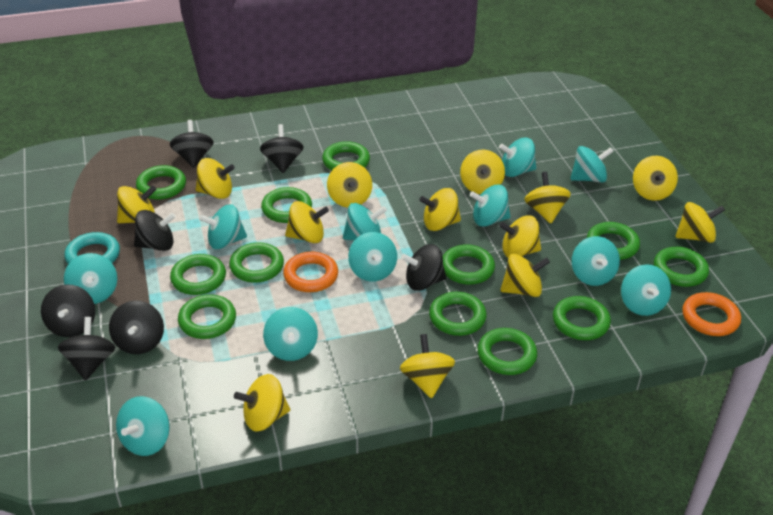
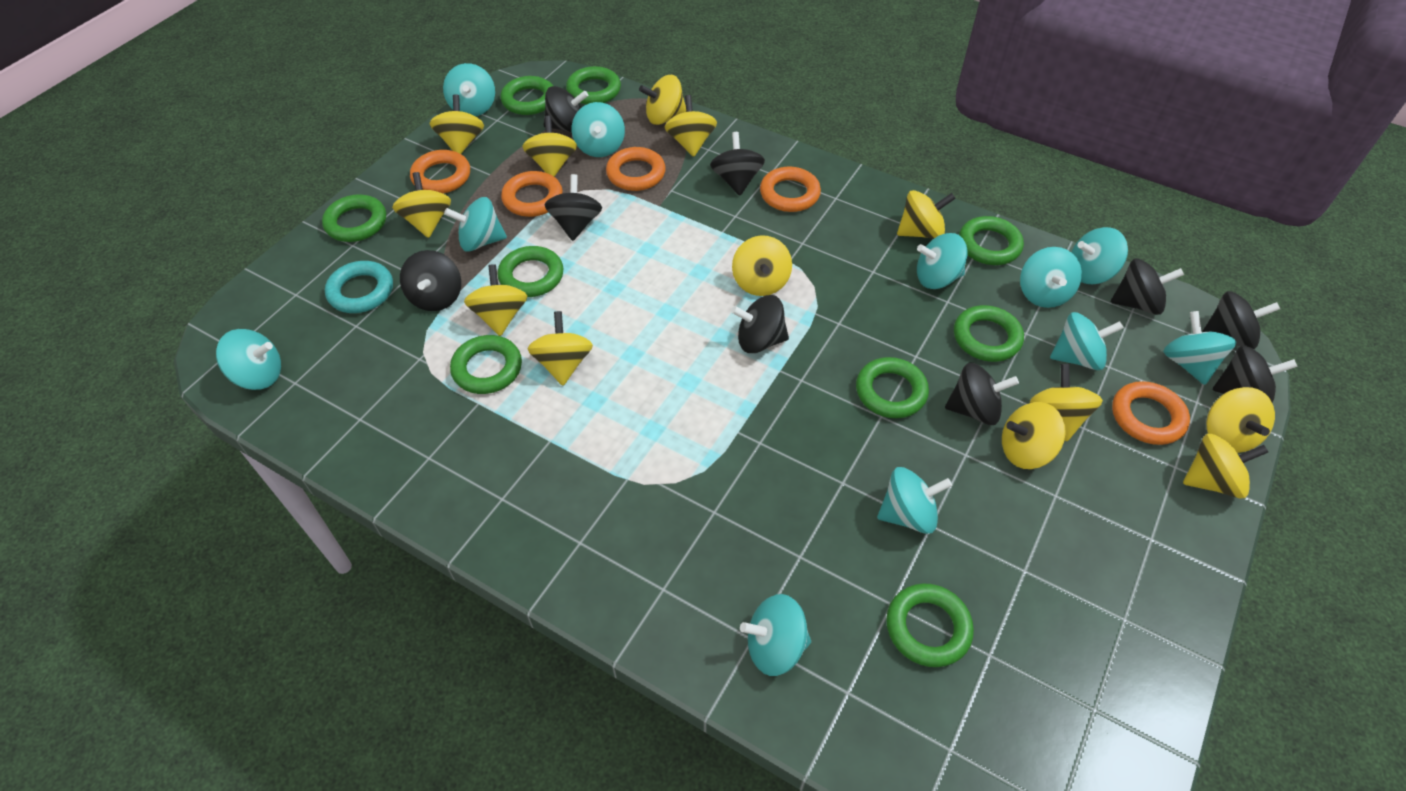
black spinning top: 7 -> 9
green ring: 12 -> 9
orange ring: 2 -> 5

